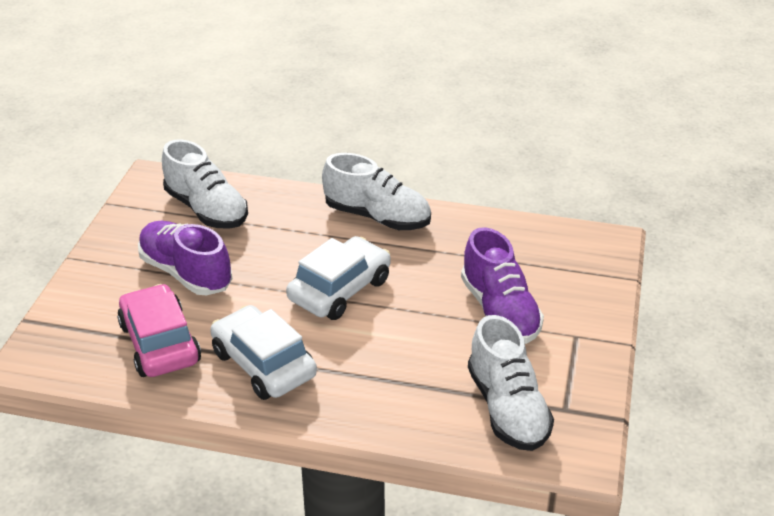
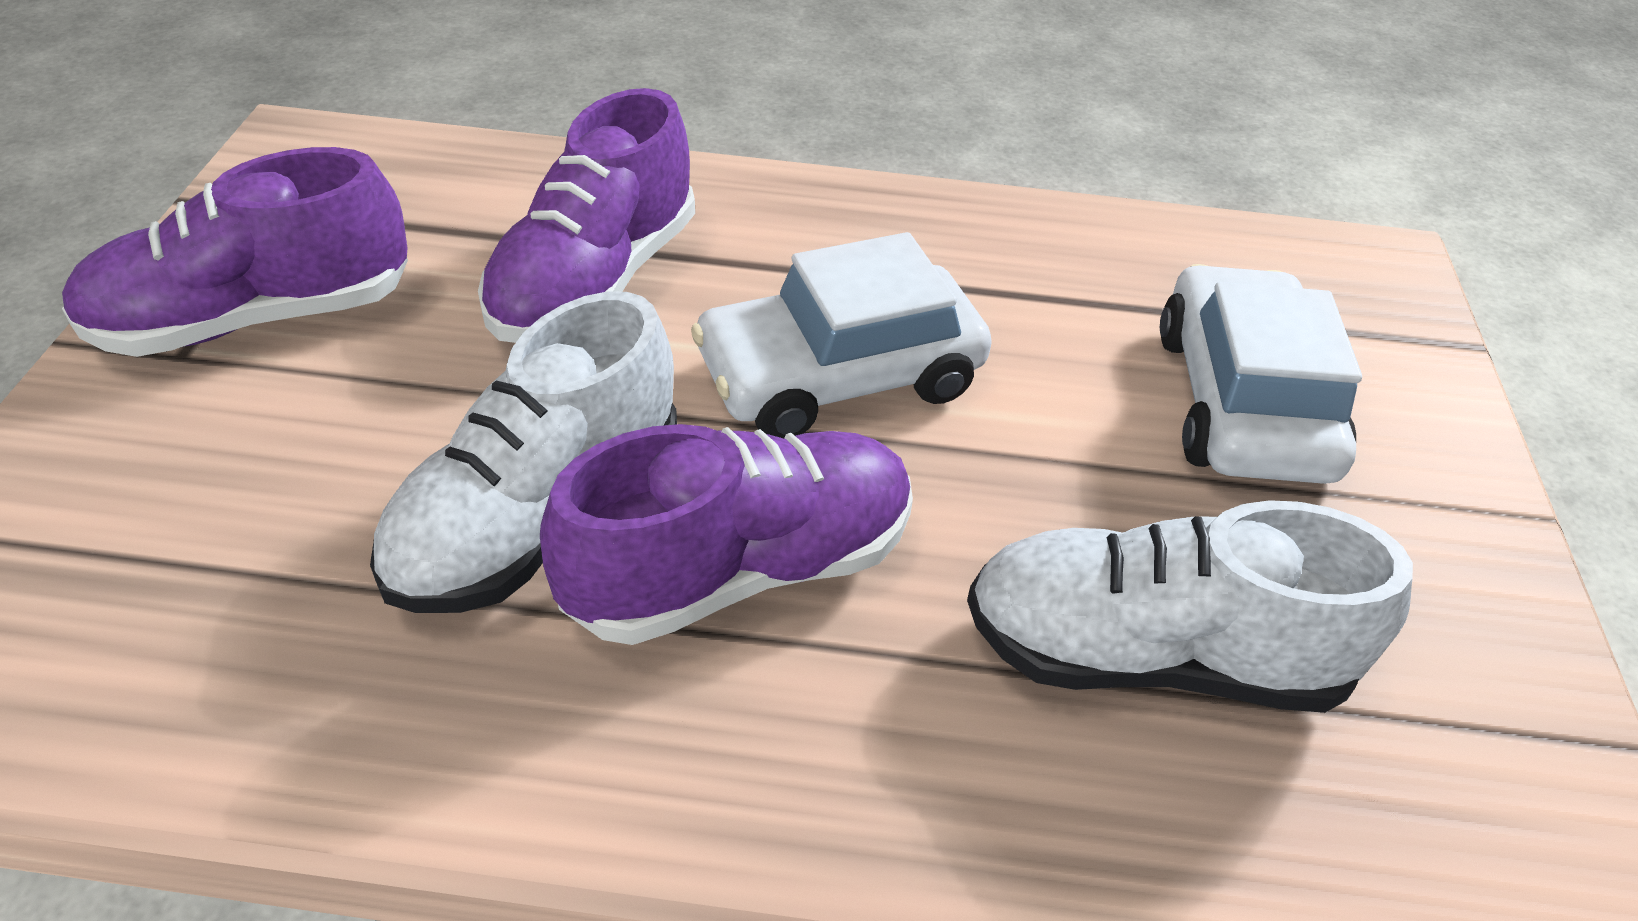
pink car: 1 -> 0
purple shoe: 2 -> 3
white shoe: 3 -> 2

